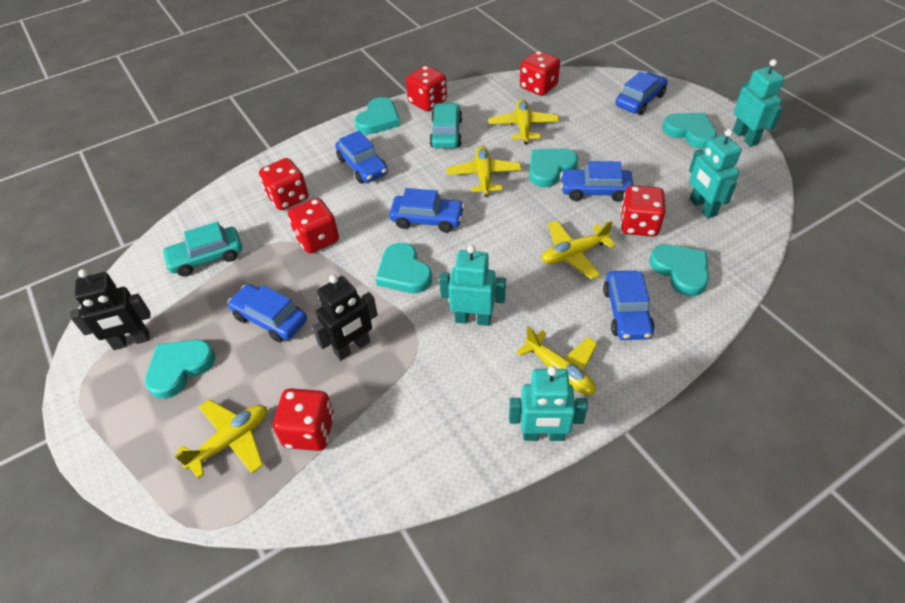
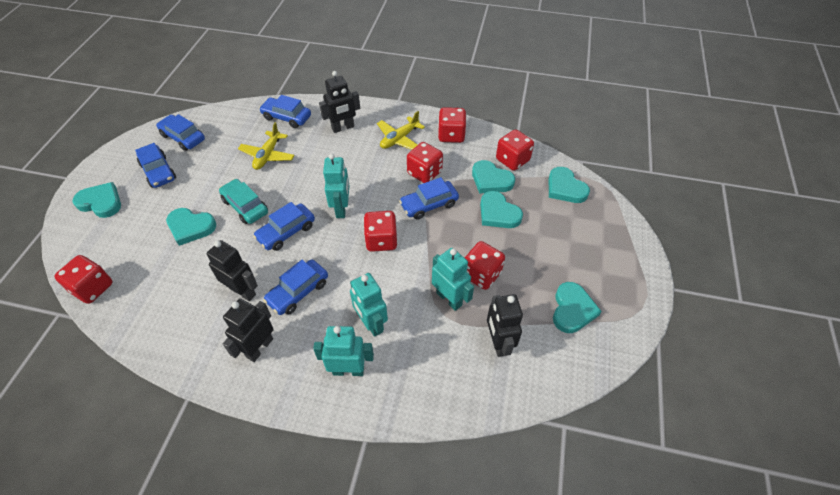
black robot: 2 -> 4
turquoise car: 2 -> 1
yellow plane: 5 -> 2

